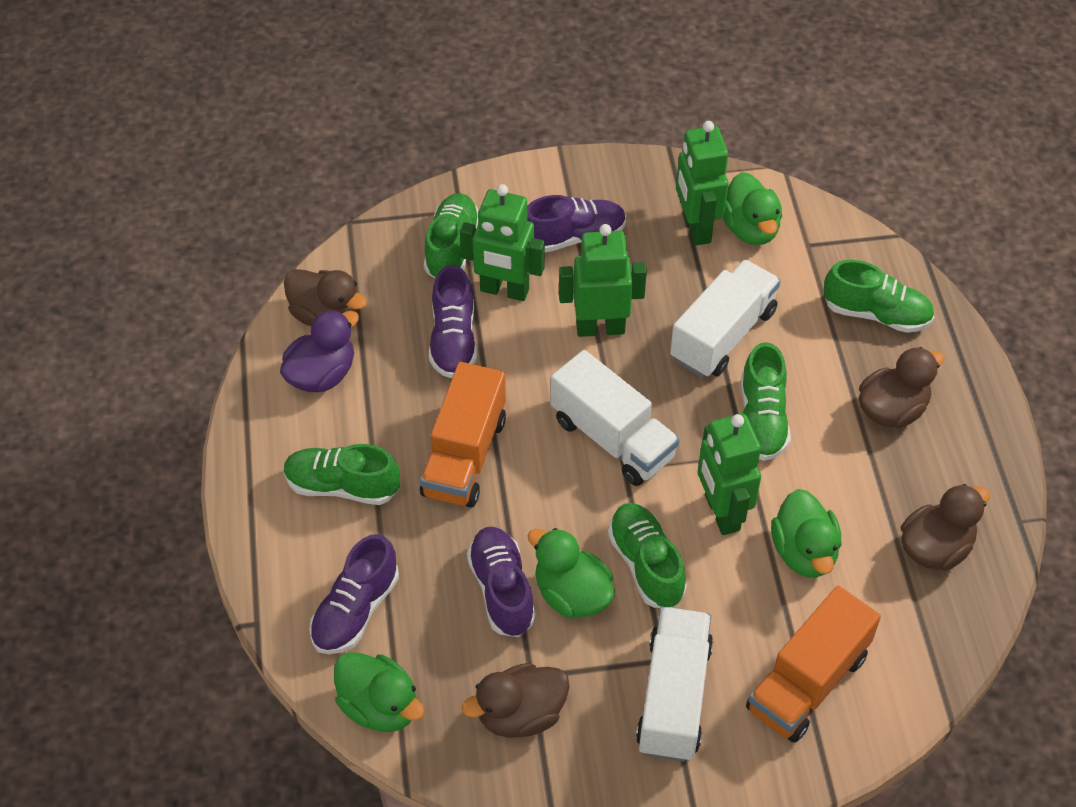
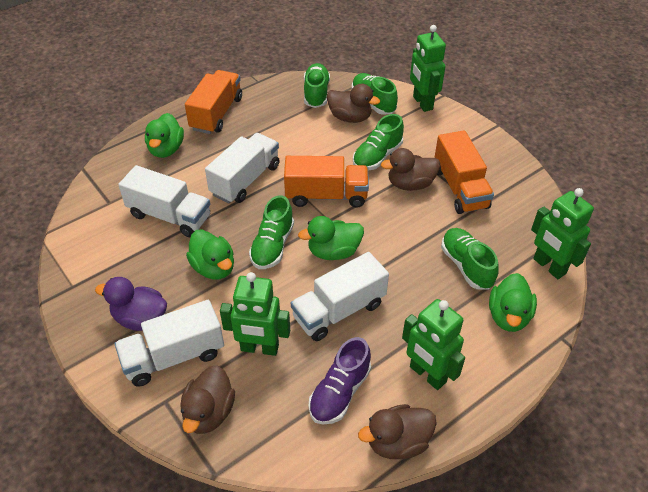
orange truck: 2 -> 3
purple shoe: 4 -> 1
white truck: 3 -> 4

